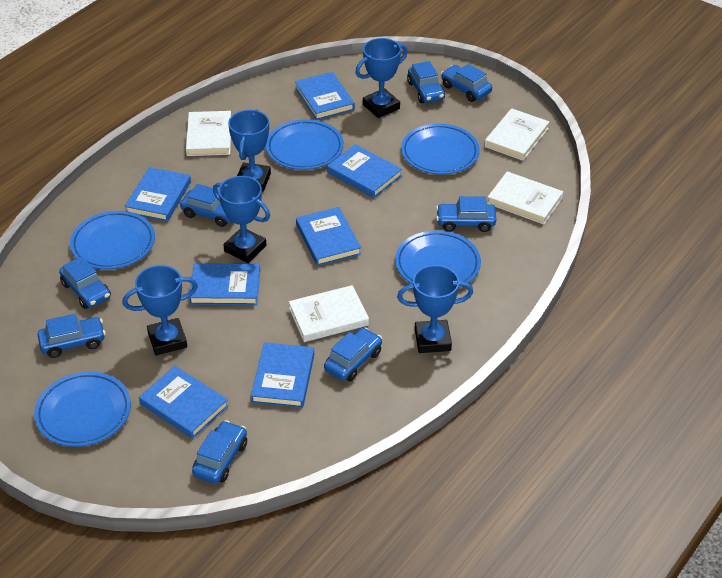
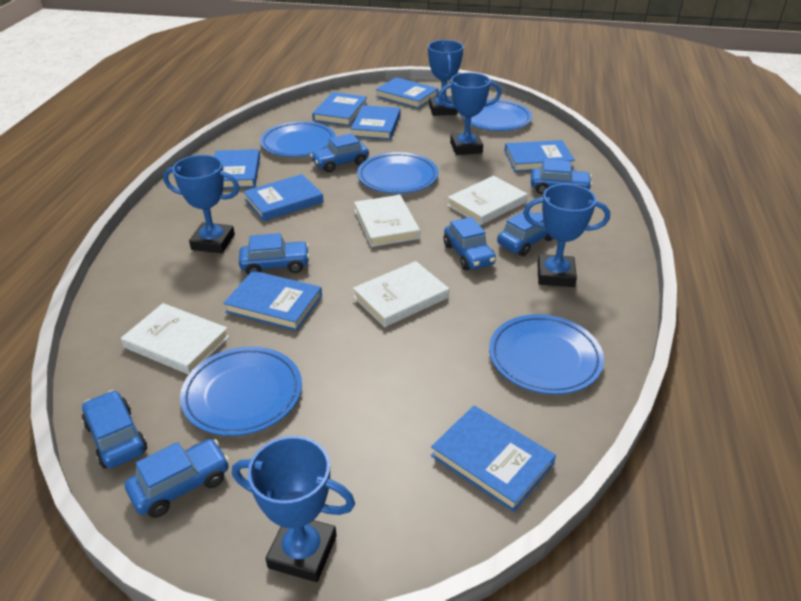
blue book: 7 -> 8
blue car: 8 -> 7

